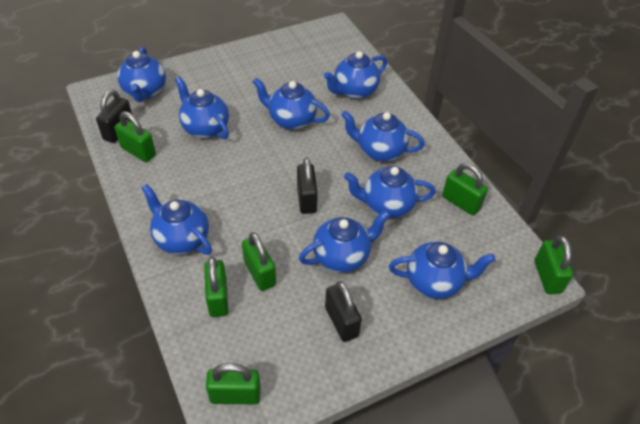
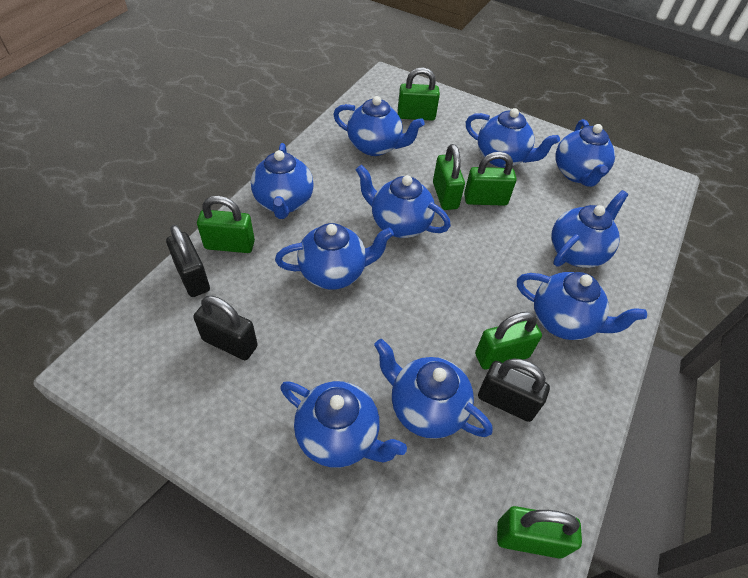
blue teapot: 9 -> 10

